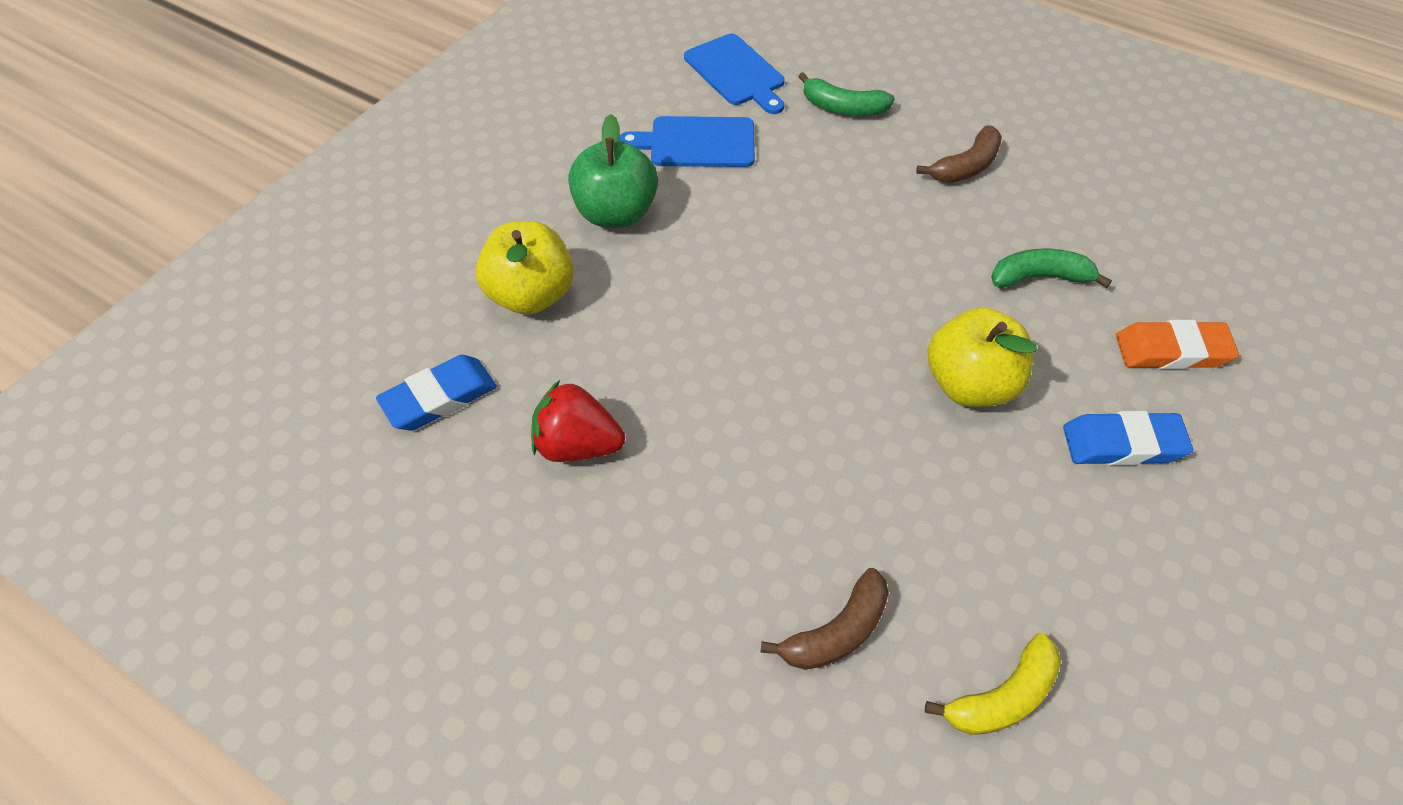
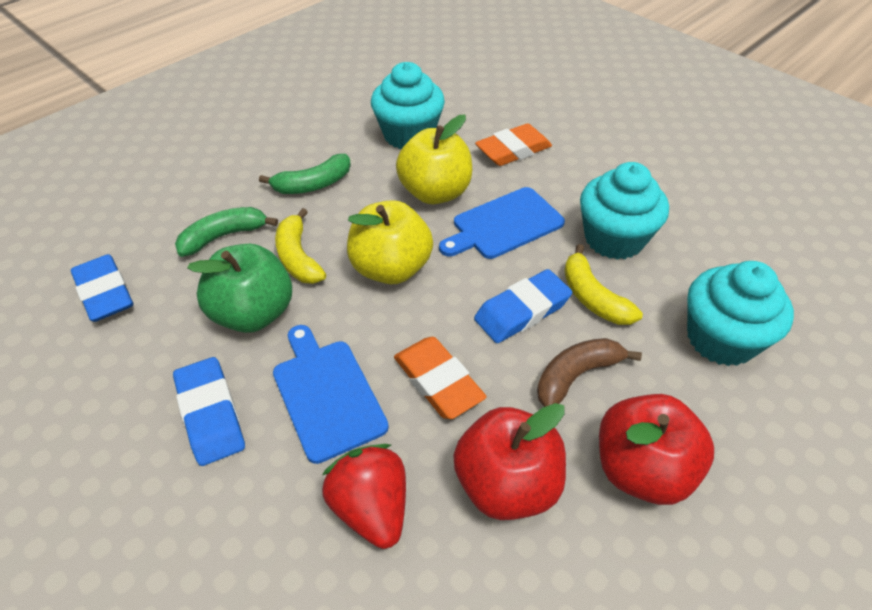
blue eraser: 2 -> 3
brown banana: 2 -> 1
orange eraser: 1 -> 2
red apple: 0 -> 2
turquoise cupcake: 0 -> 3
yellow banana: 1 -> 2

